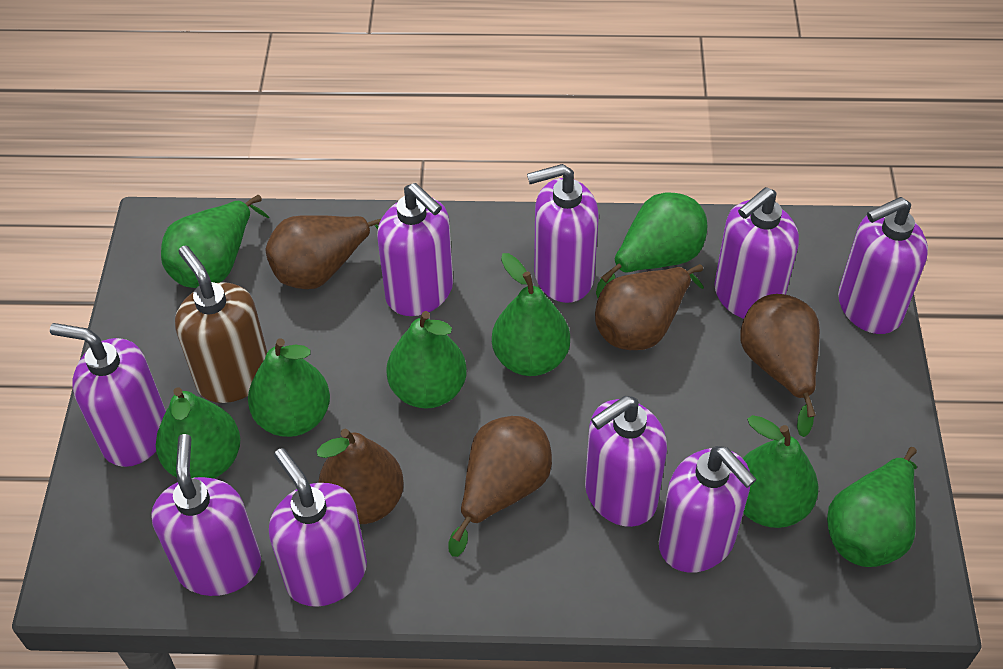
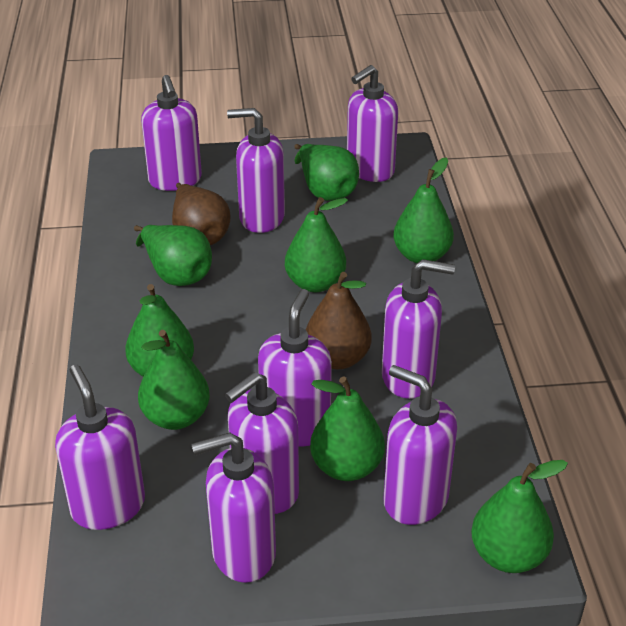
brown pear: 5 -> 2
brown soap dispenser: 1 -> 0

